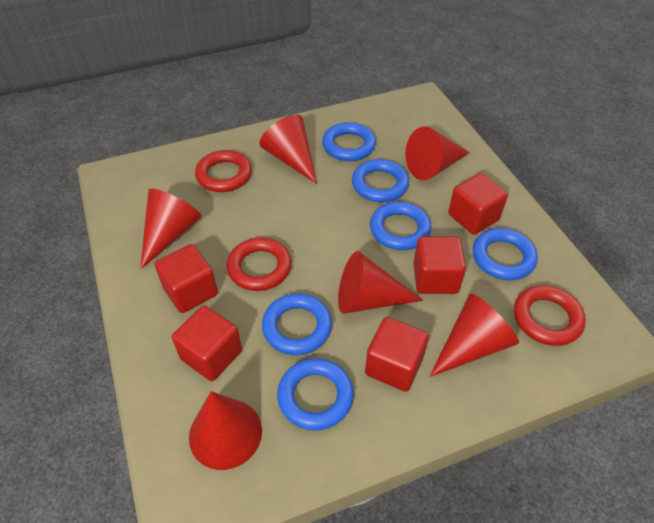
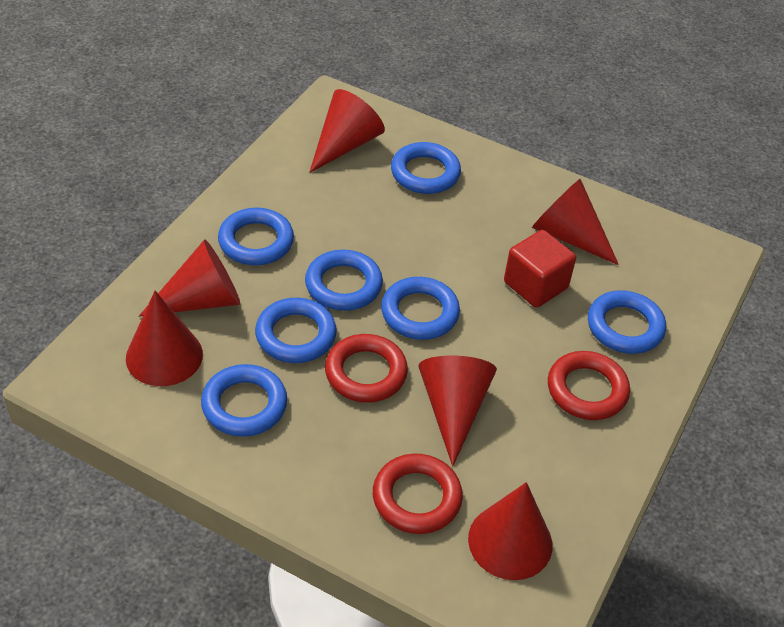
blue ring: 6 -> 7
red cube: 5 -> 1

